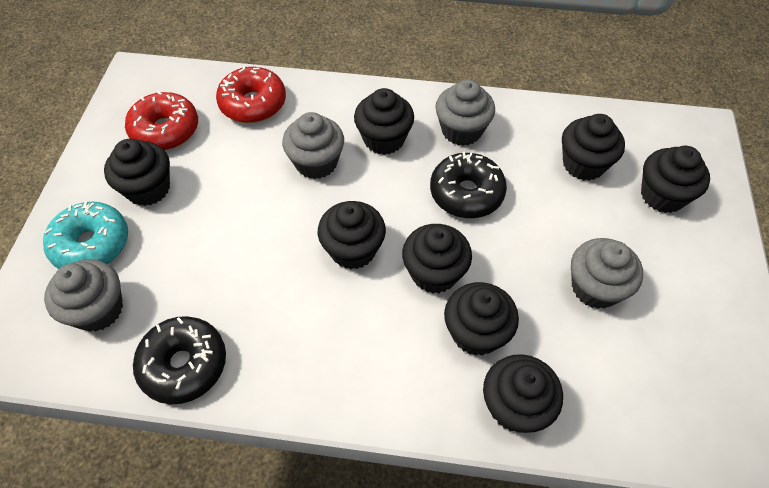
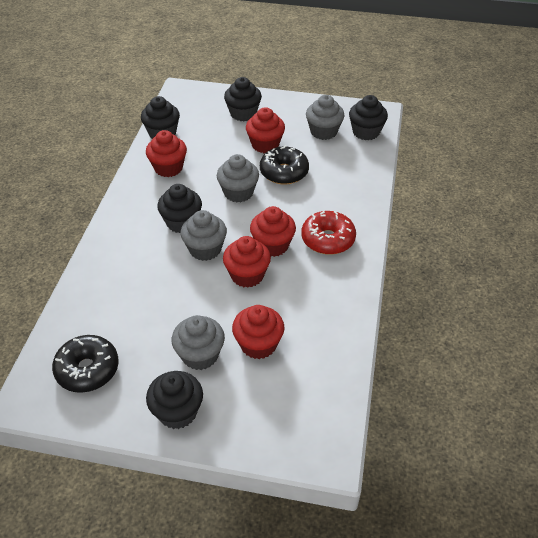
black cupcake: 8 -> 5
red cupcake: 0 -> 5
red donut: 2 -> 1
turquoise donut: 1 -> 0

